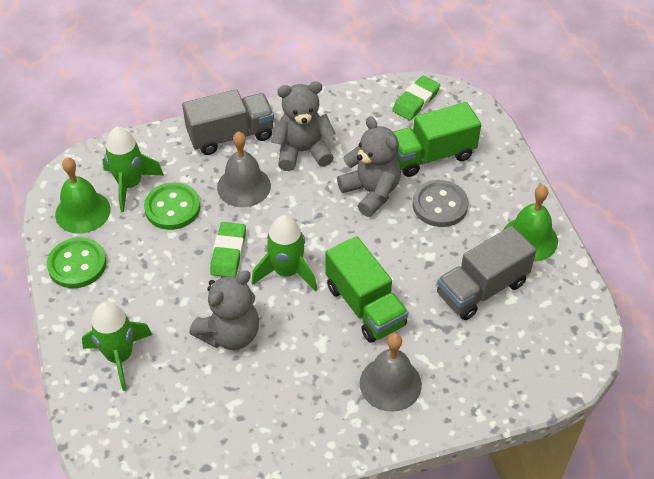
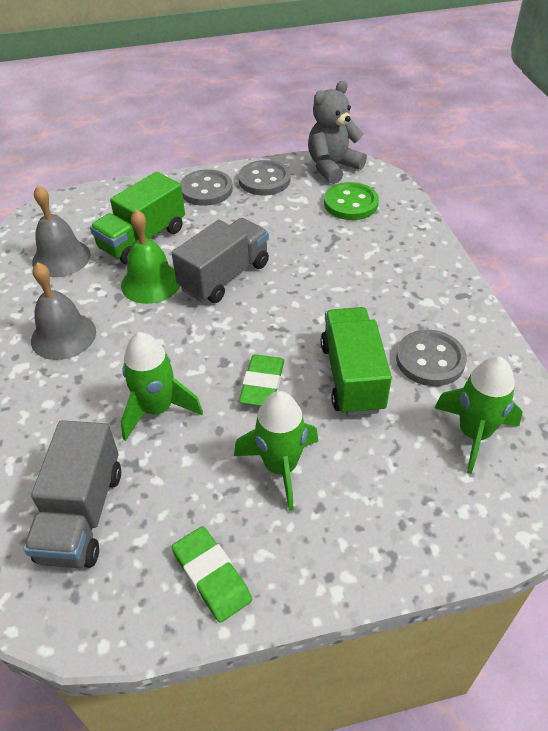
green bell: 2 -> 1
green button: 2 -> 1
grey button: 1 -> 3
grey teddy bear: 3 -> 1

